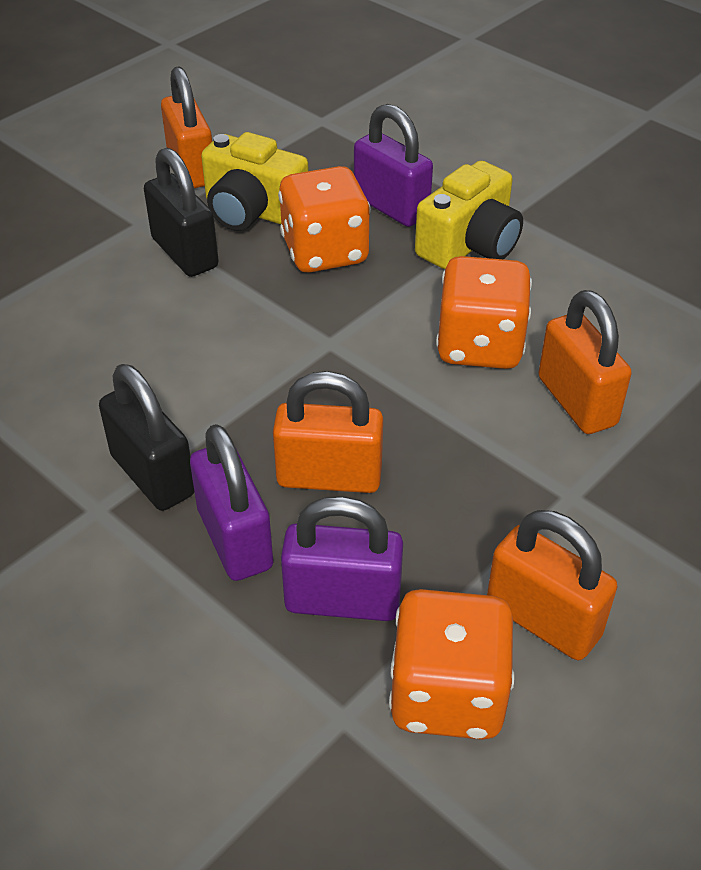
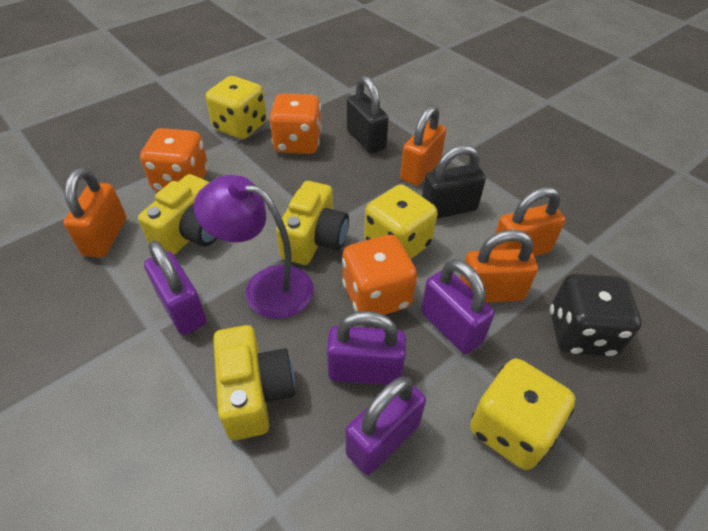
black dice: 0 -> 1
purple lamp: 0 -> 1
purple padlock: 3 -> 4
yellow camera: 2 -> 3
yellow dice: 0 -> 3

